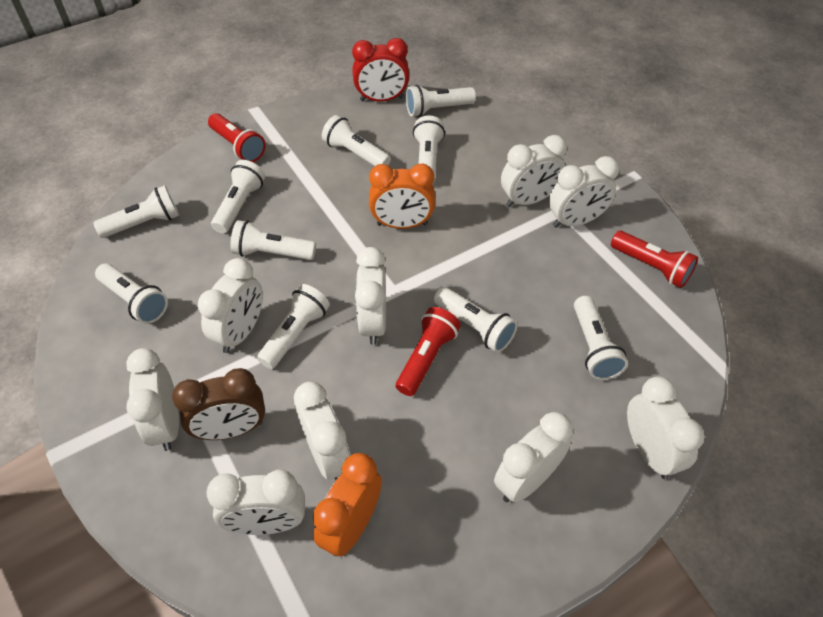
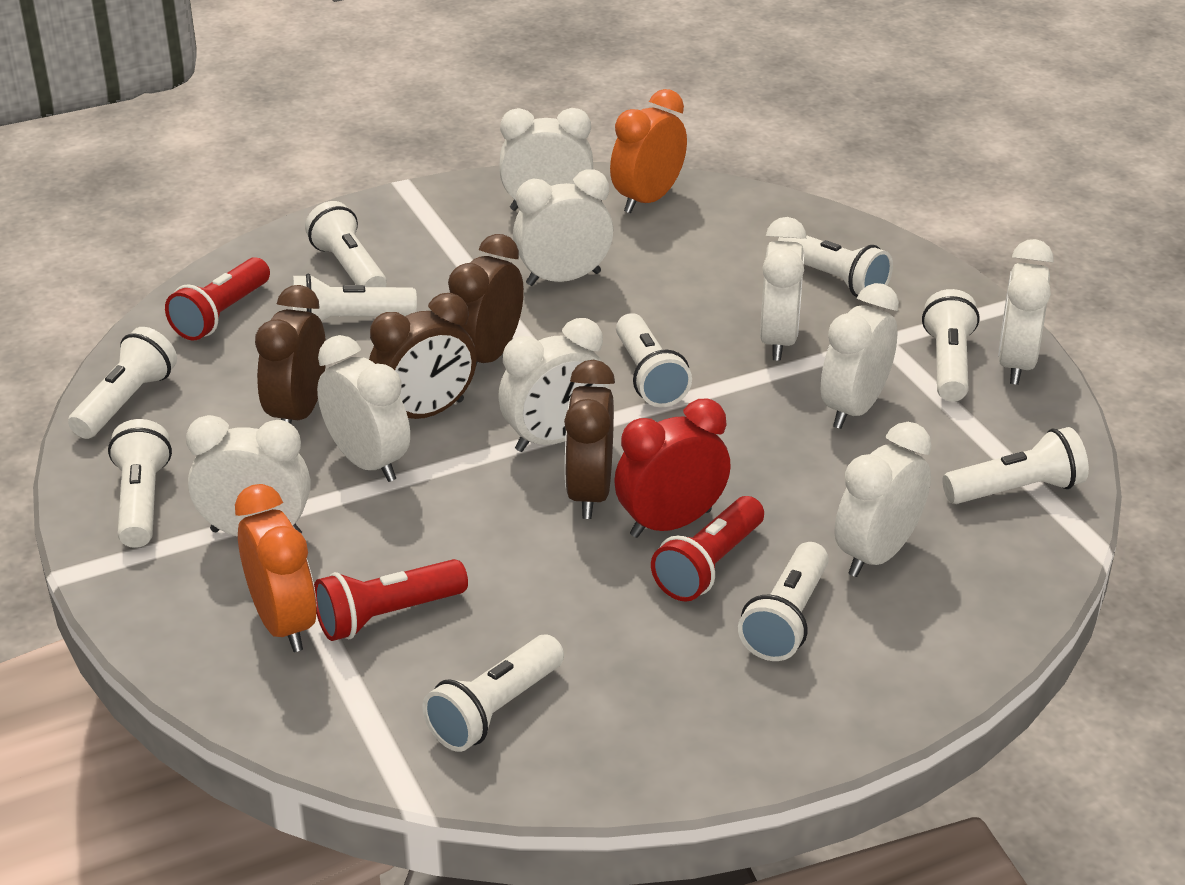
brown clock: 1 -> 4

